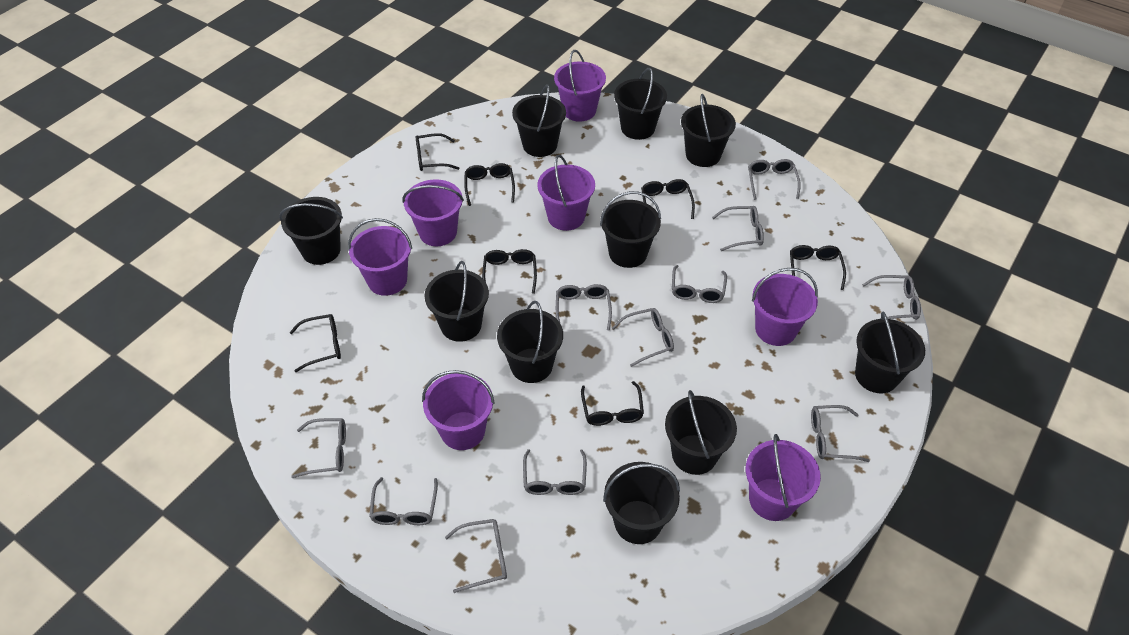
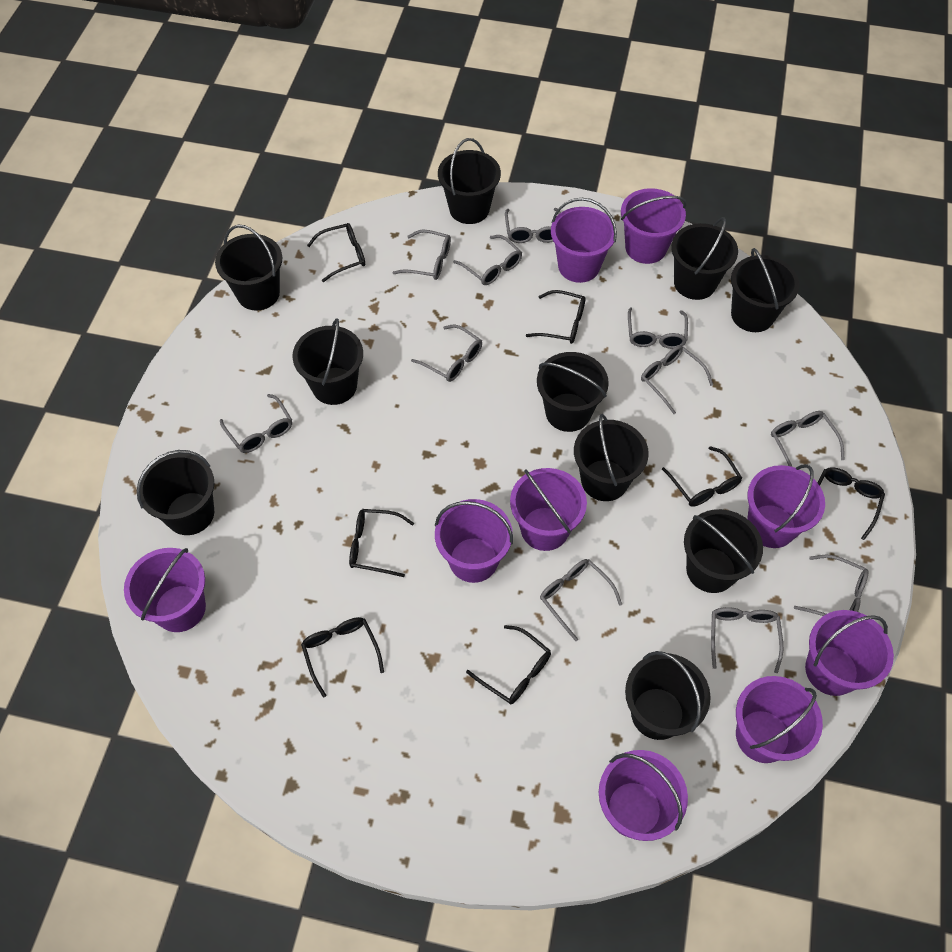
purple bucket: 7 -> 9

